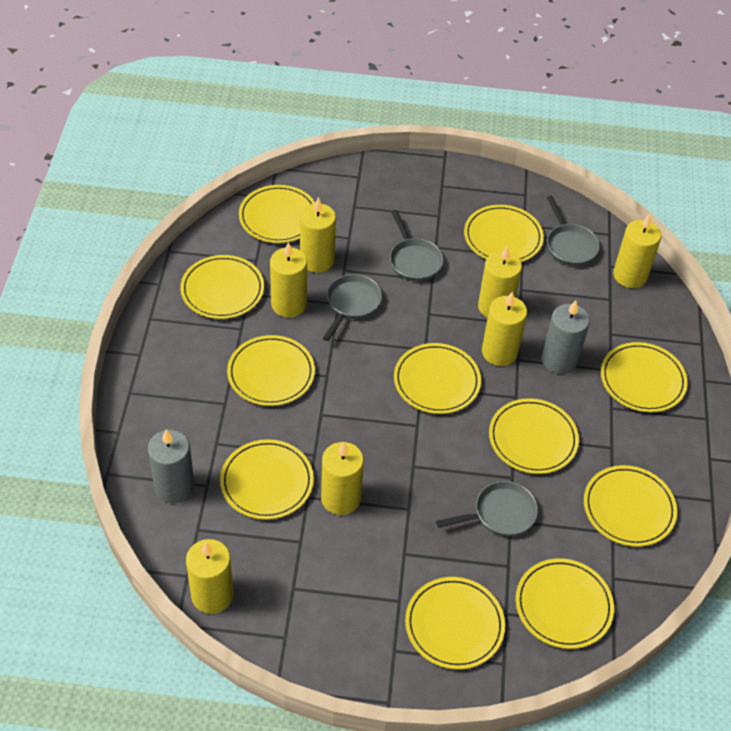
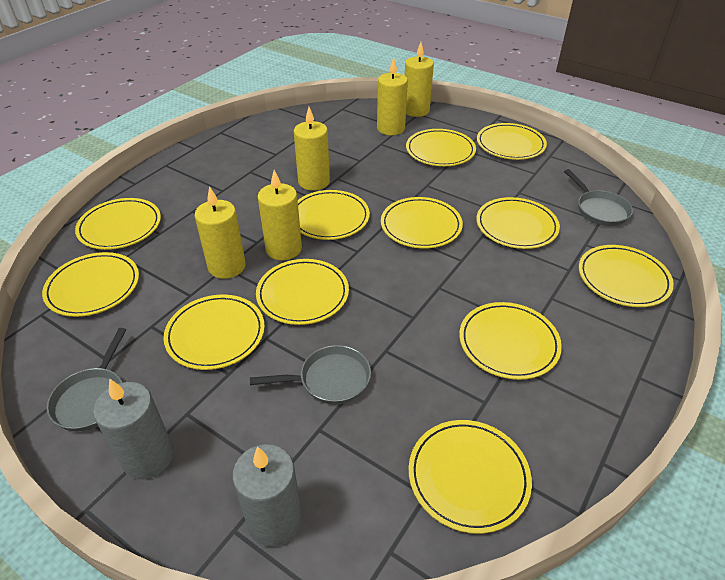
grey pan: 4 -> 3
yellow candle: 7 -> 5
yellow plate: 11 -> 12

